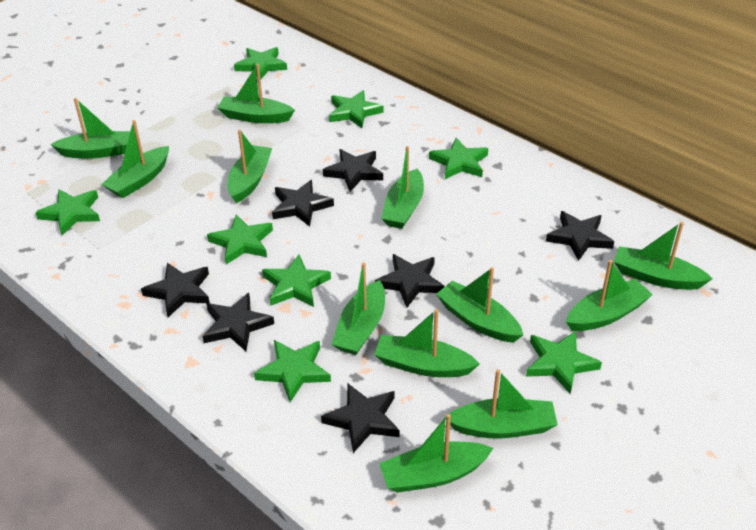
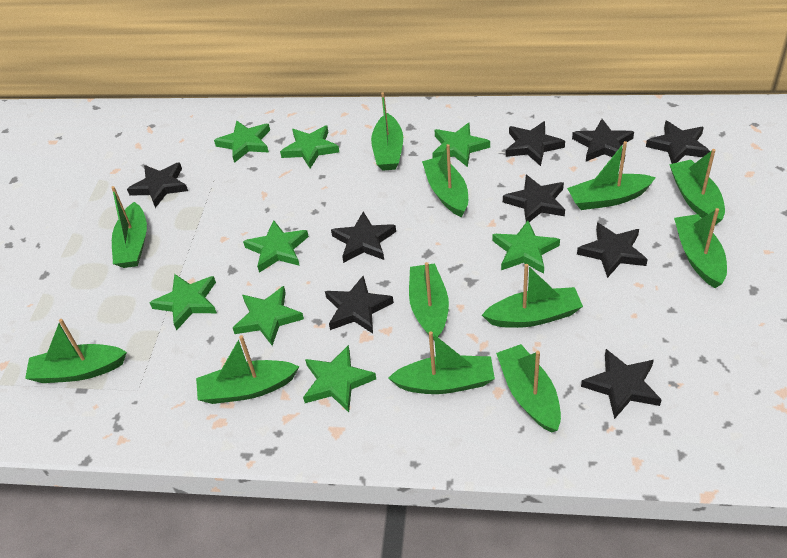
black star: 7 -> 9

